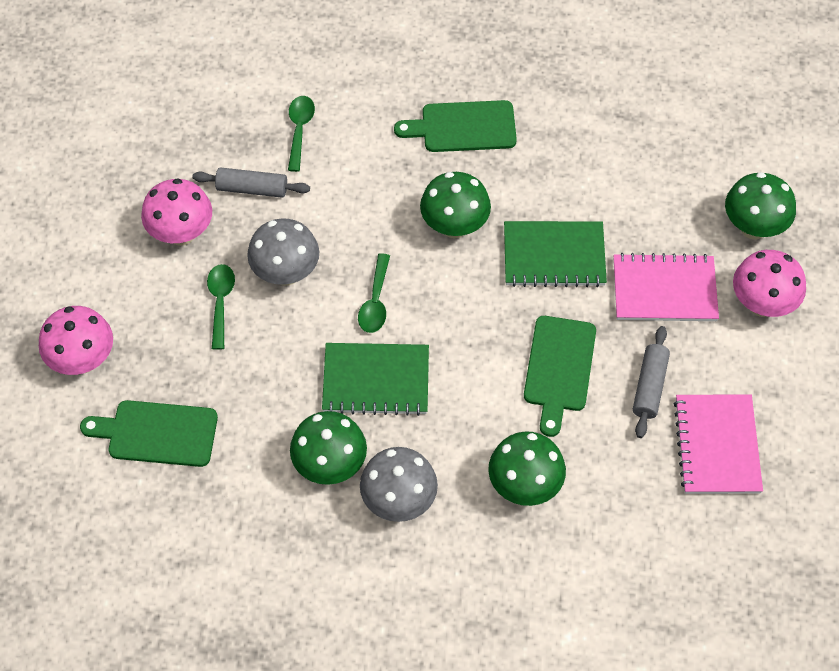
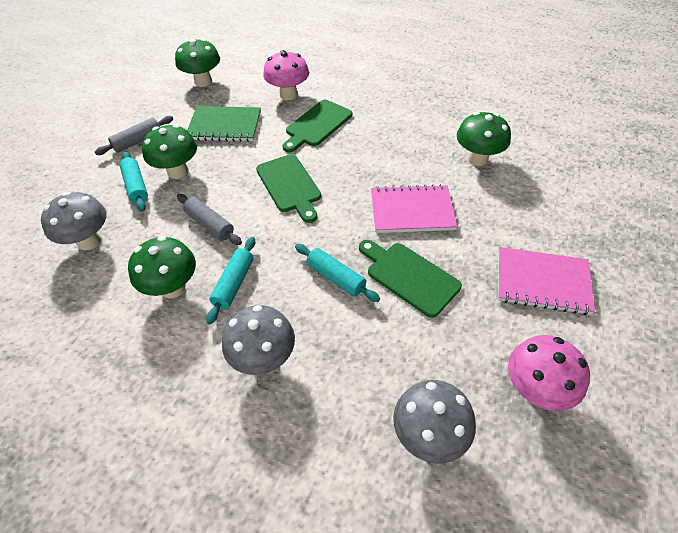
green notebook: 2 -> 1
green spoon: 3 -> 0
grey mushroom: 2 -> 3
pink mushroom: 3 -> 2
turquoise rolling pin: 0 -> 3

